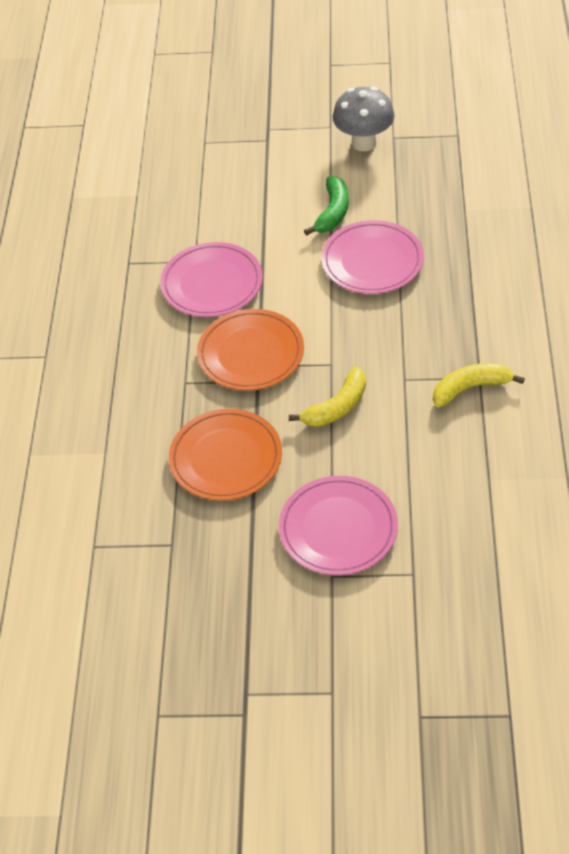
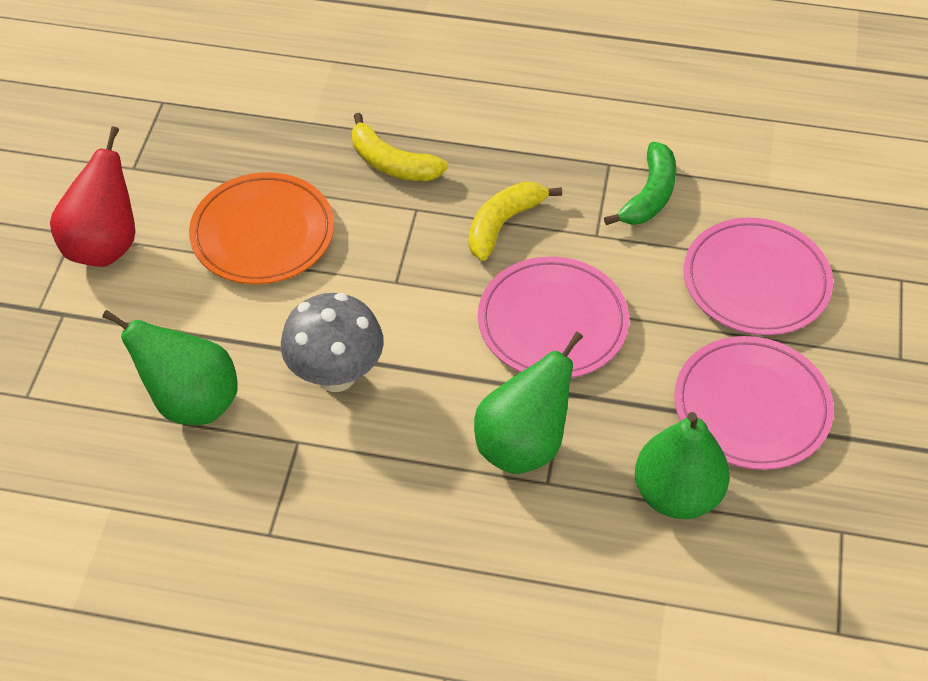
green pear: 0 -> 3
orange plate: 2 -> 1
red pear: 0 -> 1

